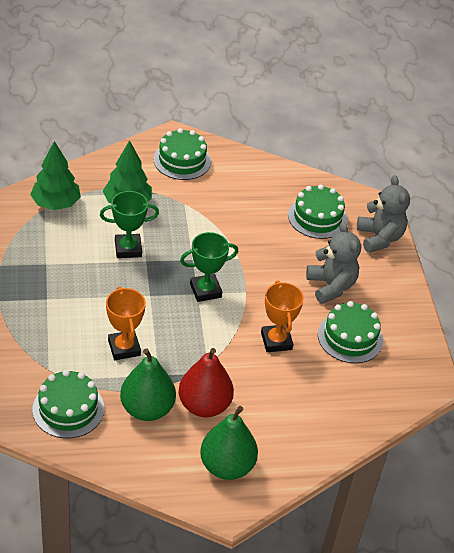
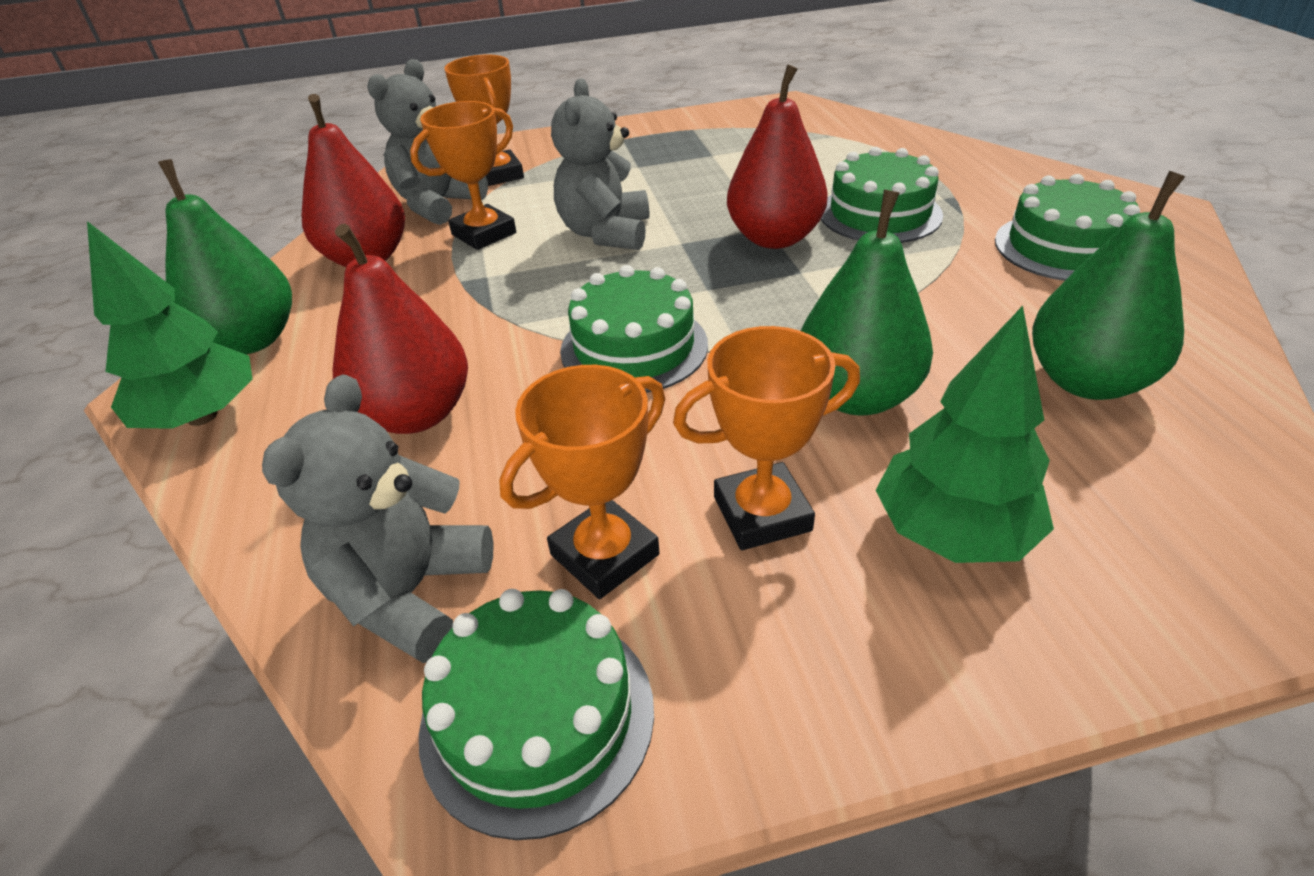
green pear: 2 -> 3
green trophy: 2 -> 0
grey teddy bear: 2 -> 3
orange trophy: 2 -> 4
red pear: 1 -> 3

